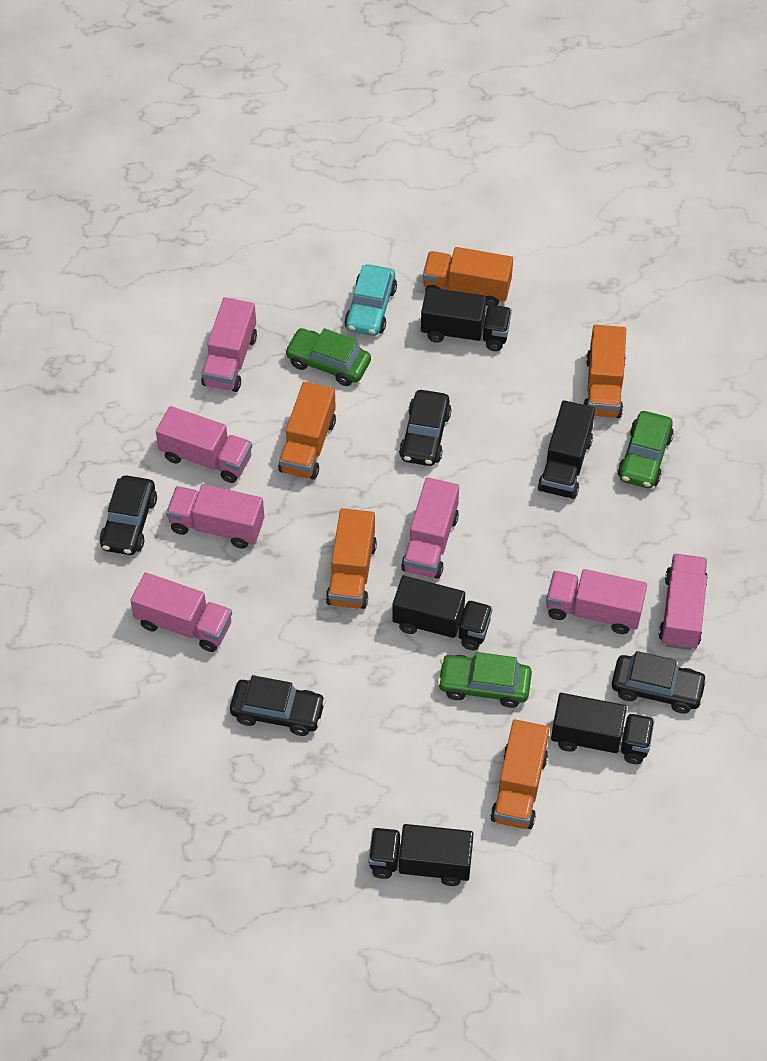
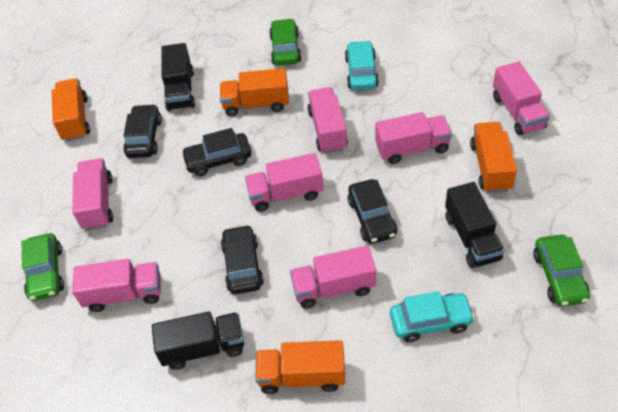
black truck: 5 -> 3
orange truck: 5 -> 4
turquoise car: 1 -> 2

